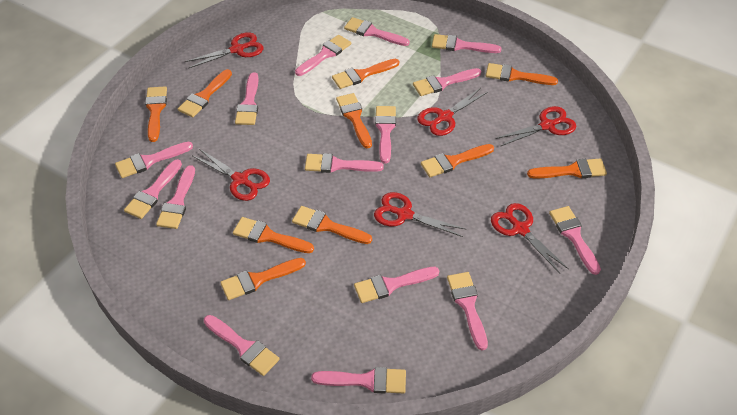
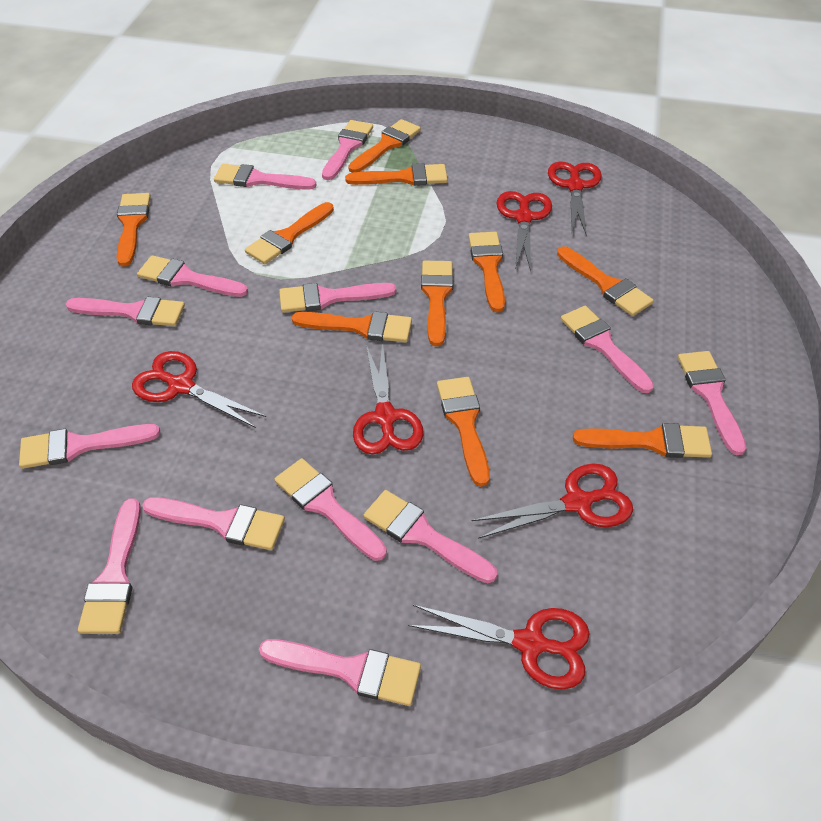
pink brush: 15 -> 13

